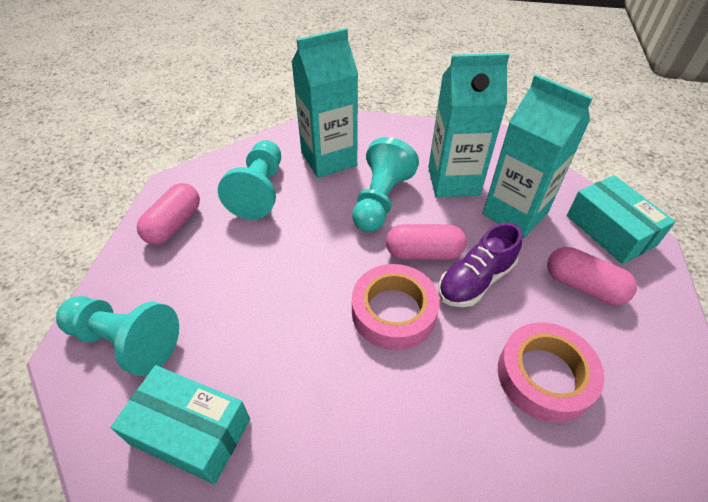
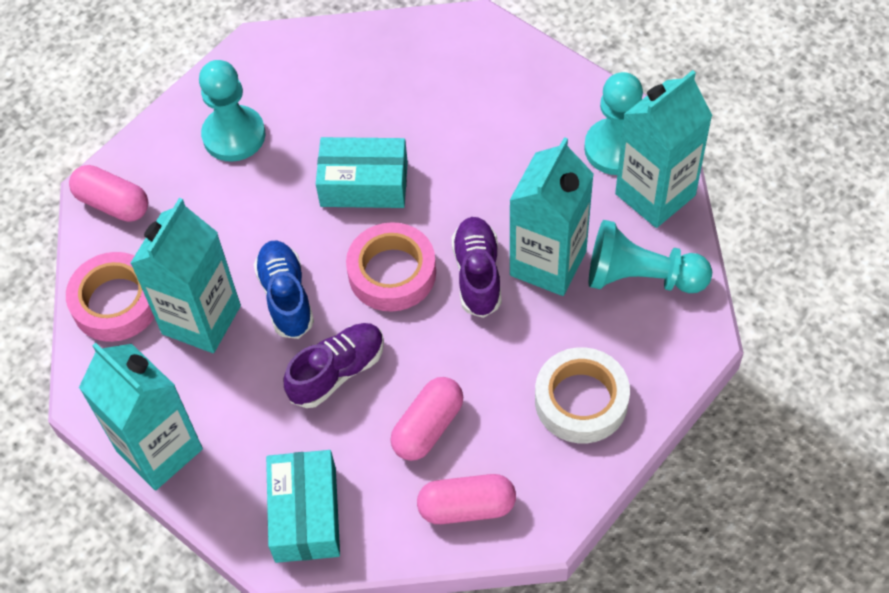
blue shoe: 0 -> 1
purple shoe: 1 -> 2
turquoise carton: 3 -> 4
white tape: 0 -> 1

